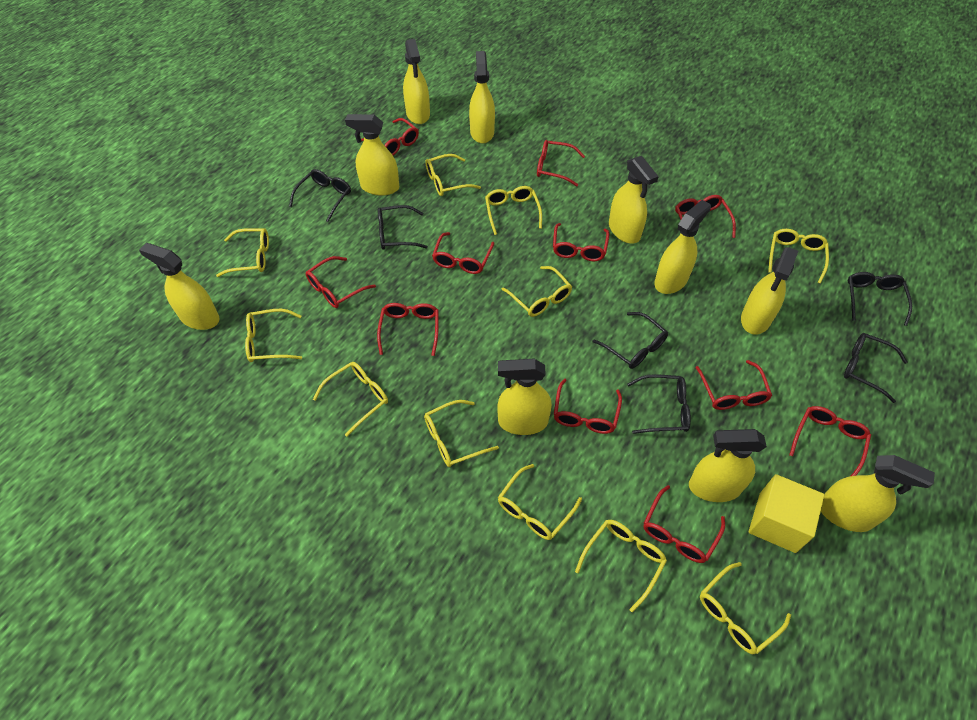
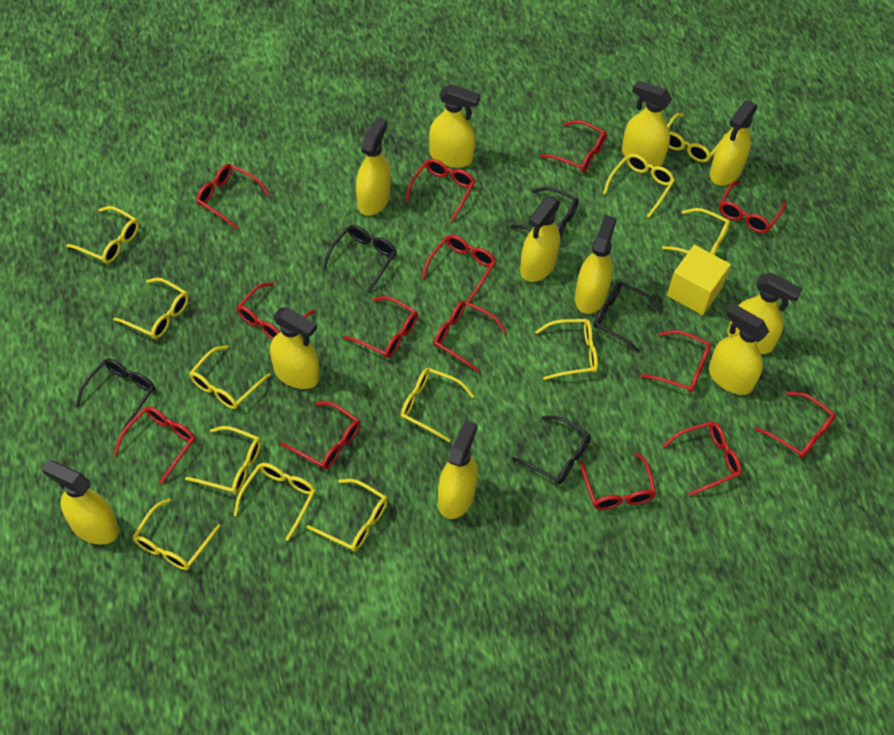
black glasses: 6 -> 5
red glasses: 11 -> 14
yellow glasses: 11 -> 12
yellow spray bottle: 10 -> 11

